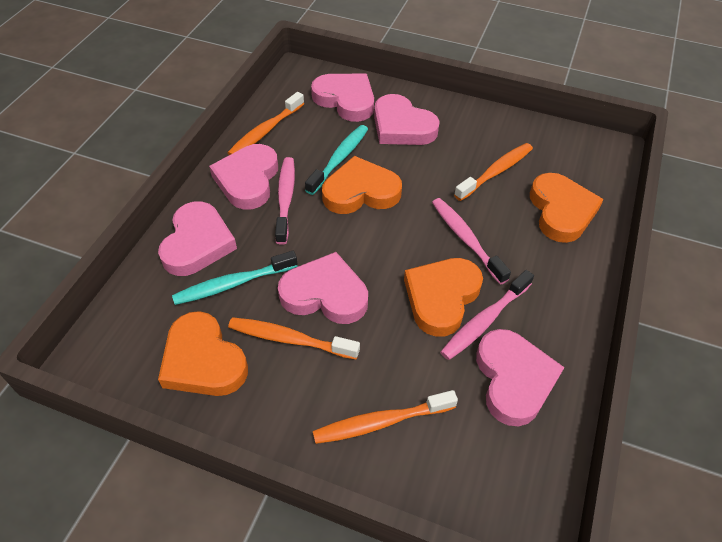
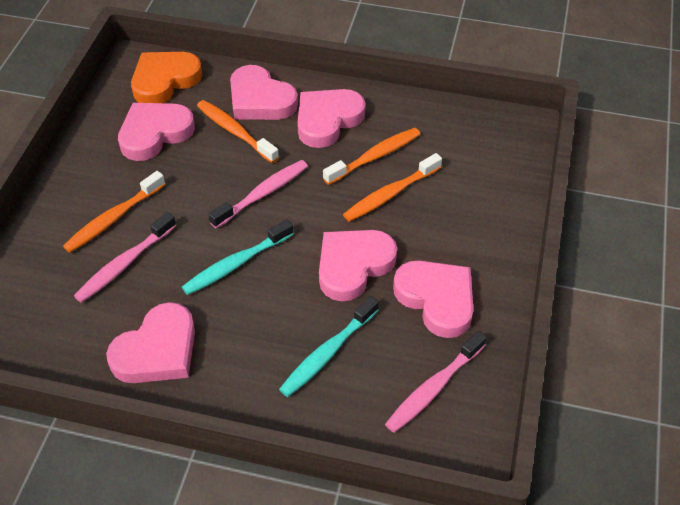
orange heart: 4 -> 1

